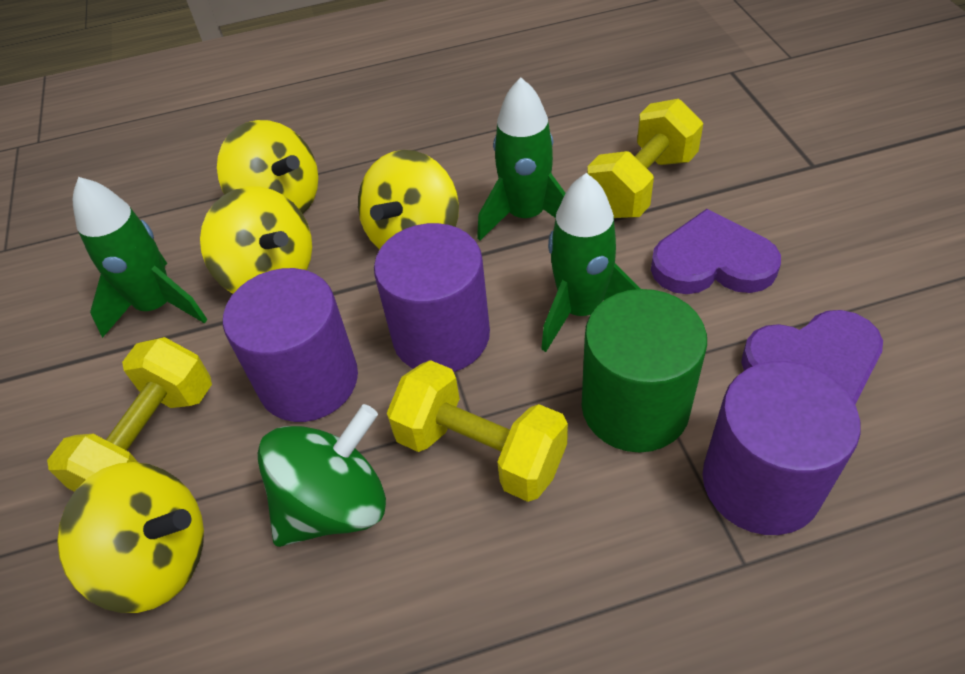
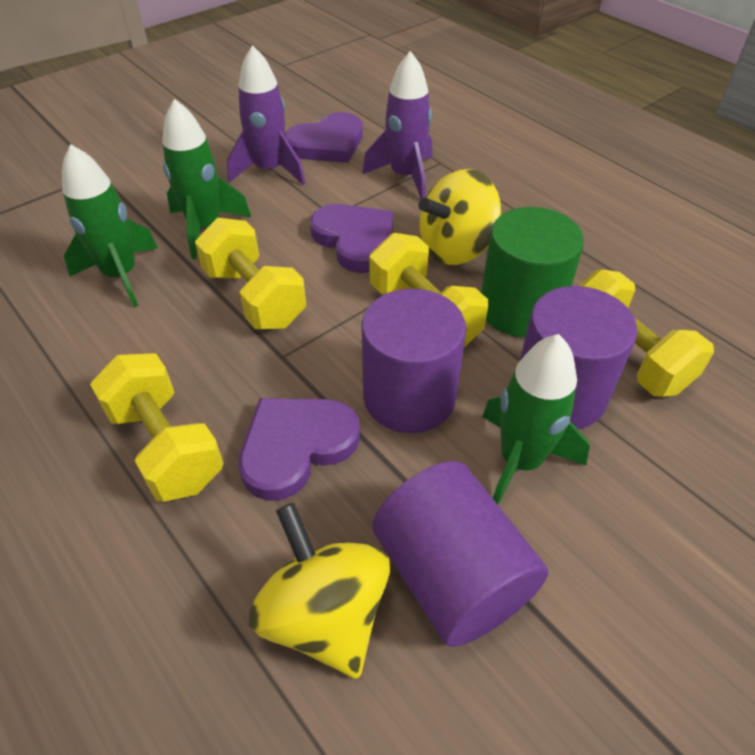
green spinning top: 1 -> 0
purple heart: 2 -> 3
purple rocket: 0 -> 2
yellow dumbbell: 3 -> 4
yellow spinning top: 4 -> 2

